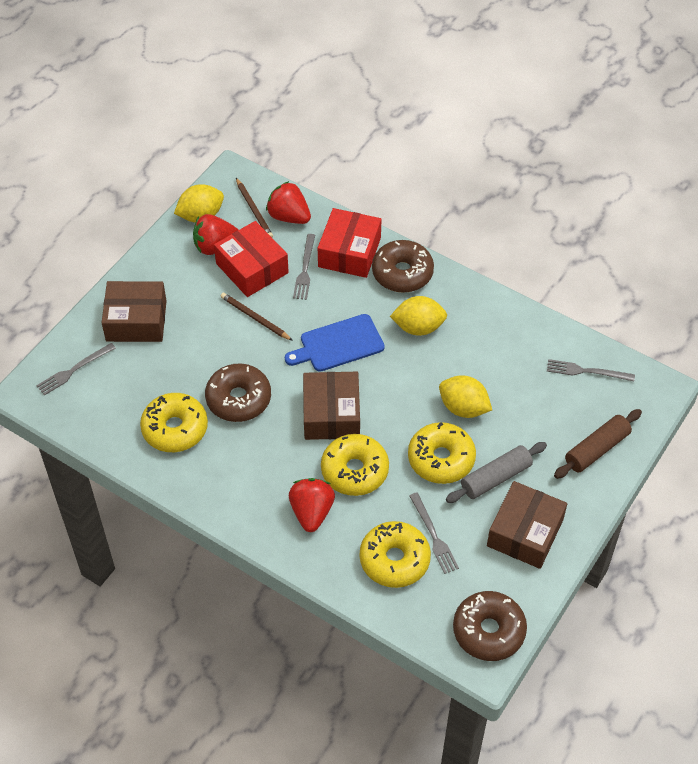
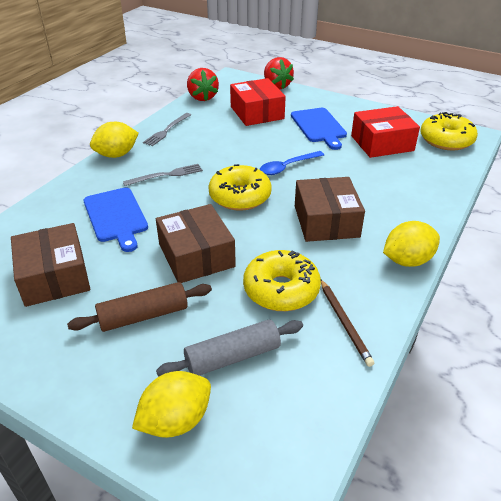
blue cutting board: 1 -> 2
blue spoon: 0 -> 1
brown donut: 3 -> 0
brown pencil: 2 -> 1
grey fork: 4 -> 2
red strawberry: 3 -> 2
yellow donut: 4 -> 3

